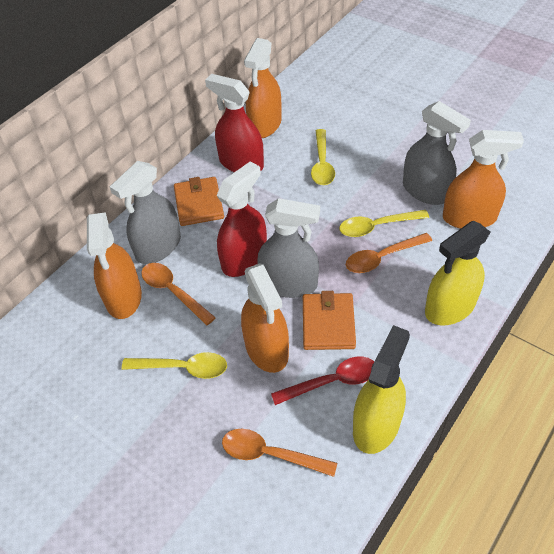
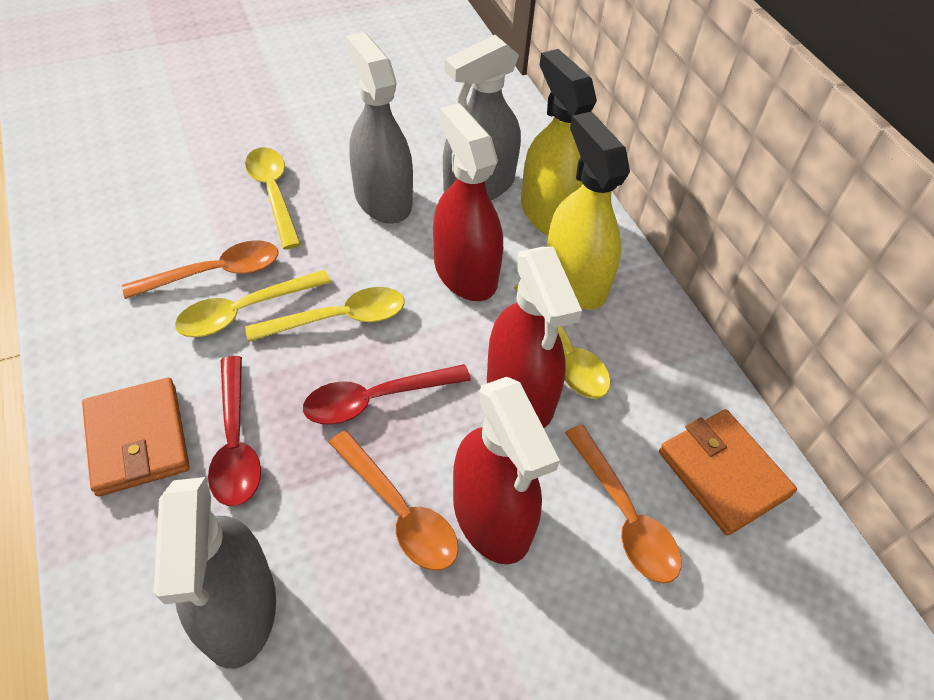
orange spray bottle: 4 -> 0
red spoon: 1 -> 2
red spray bottle: 2 -> 3
yellow spoon: 3 -> 4

